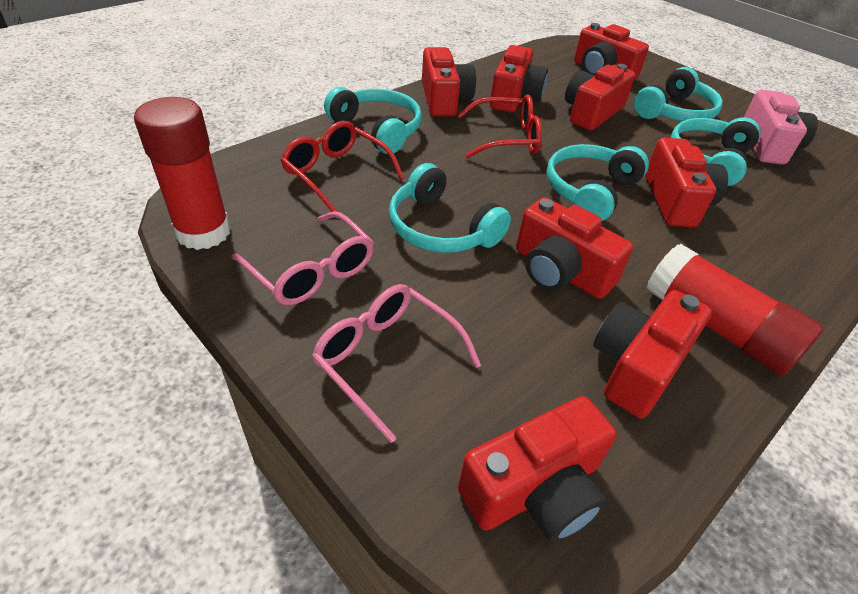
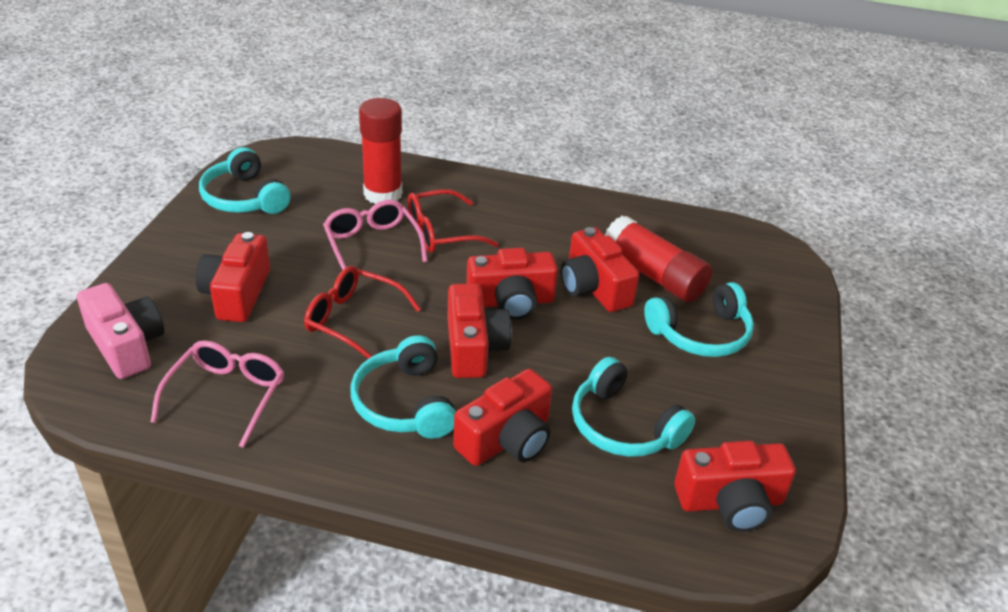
red camera: 8 -> 6
turquoise headphones: 5 -> 4

